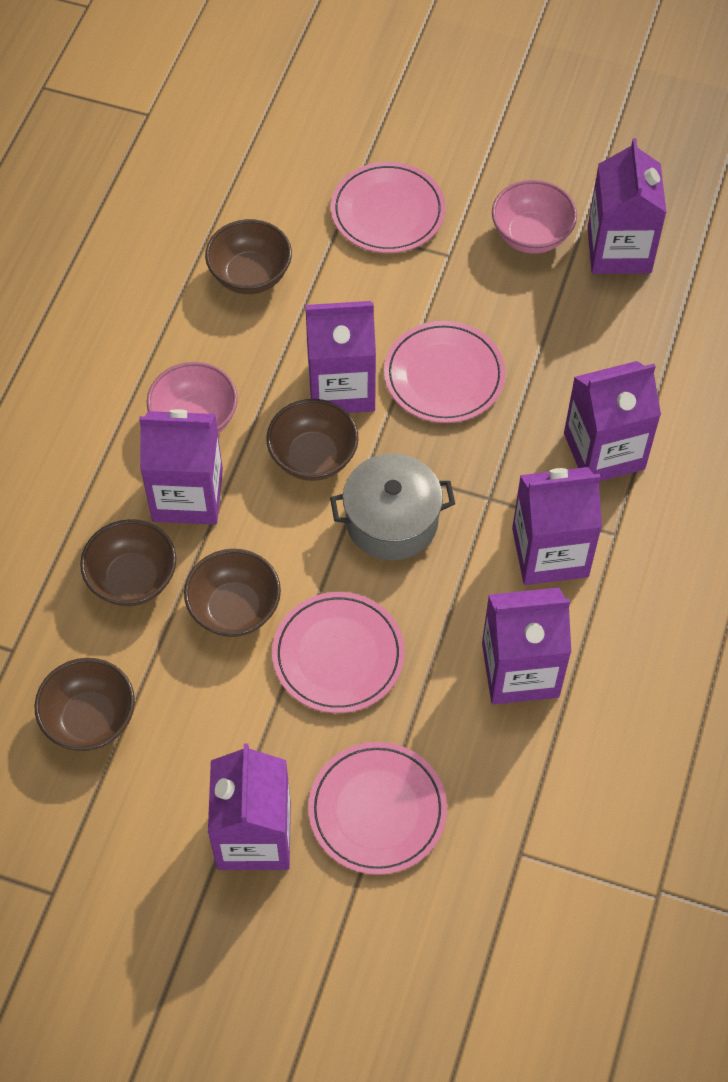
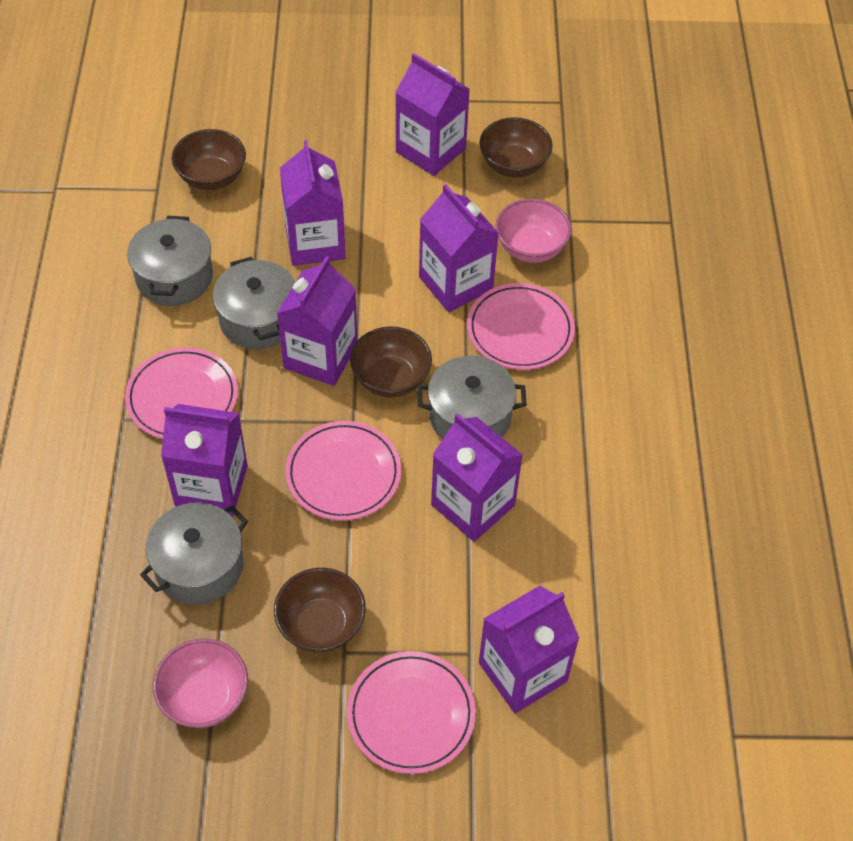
brown bowl: 5 -> 4
grey pot: 1 -> 4

